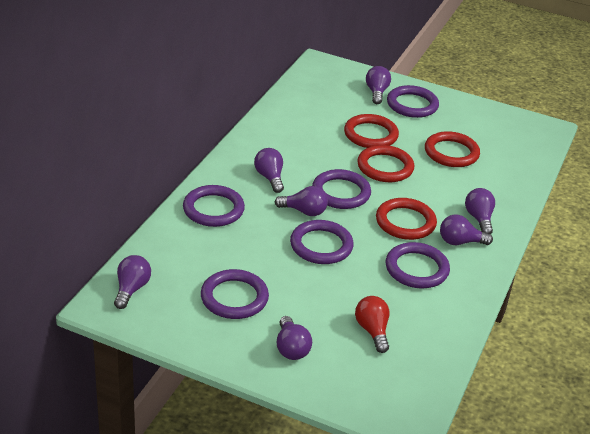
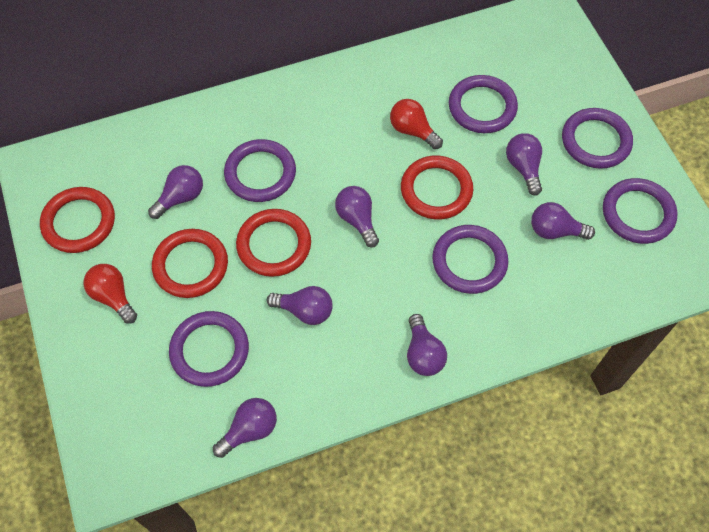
red light bulb: 1 -> 2

